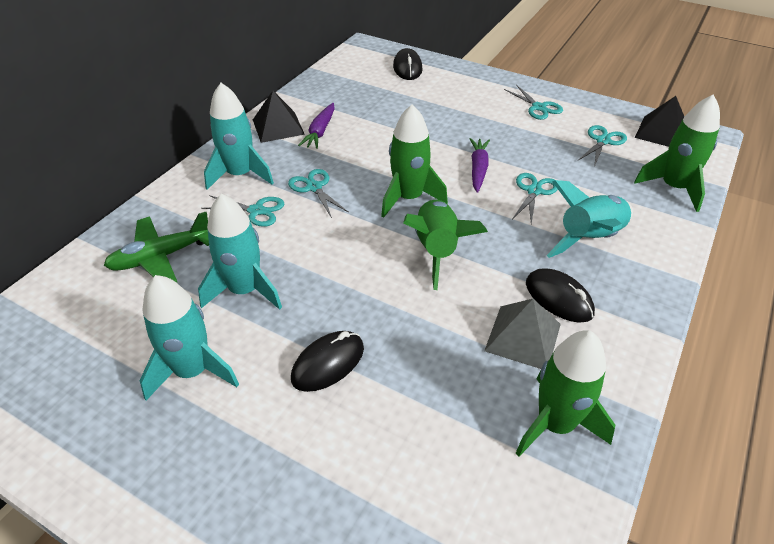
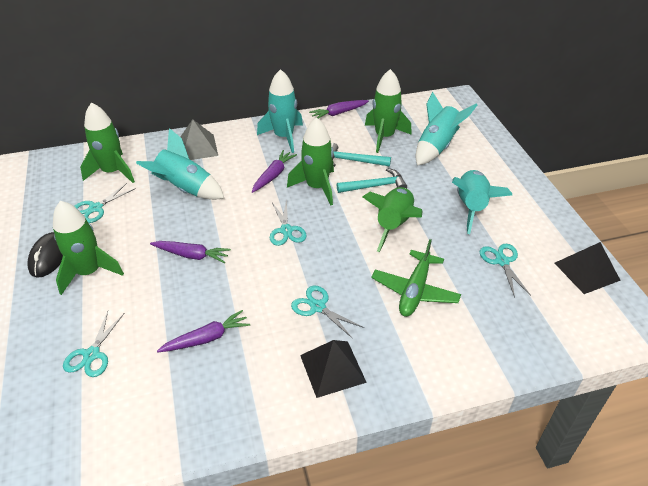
black mouse: 3 -> 1
green rocket: 4 -> 5
purple carrot: 2 -> 4
turquoise hammer: 0 -> 2

